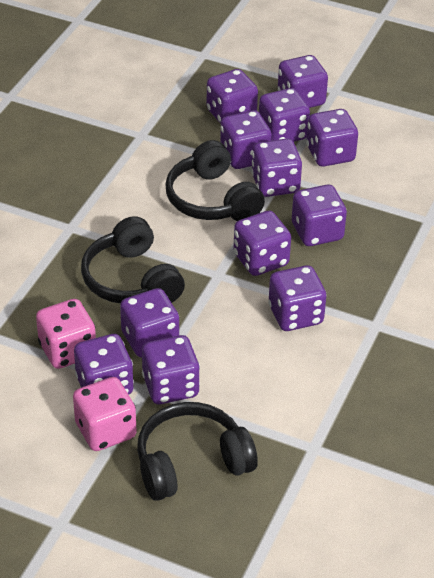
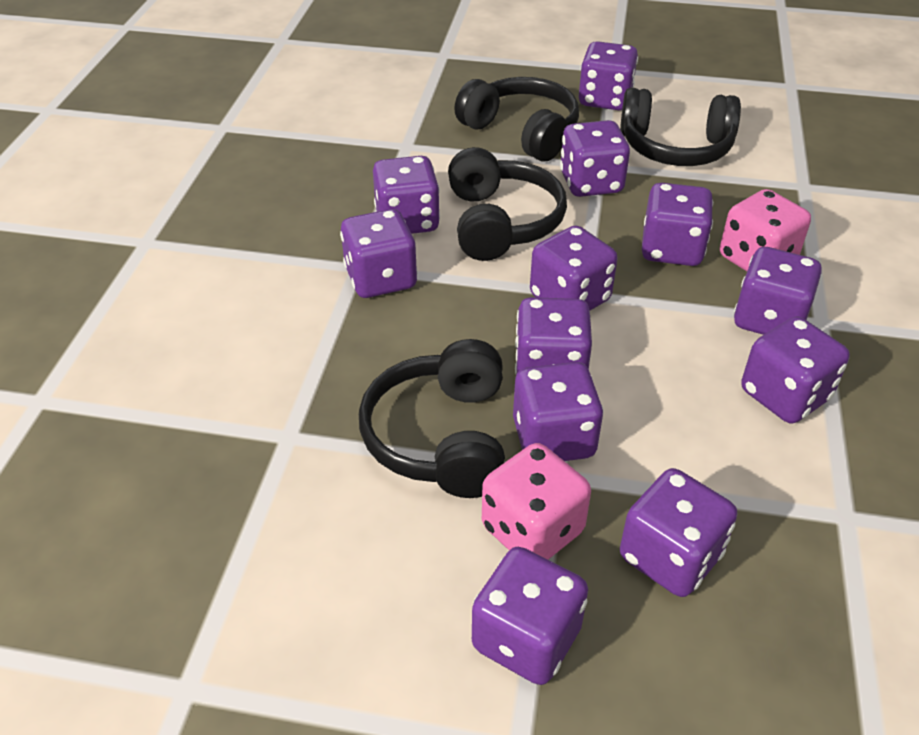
black headphones: 3 -> 4

